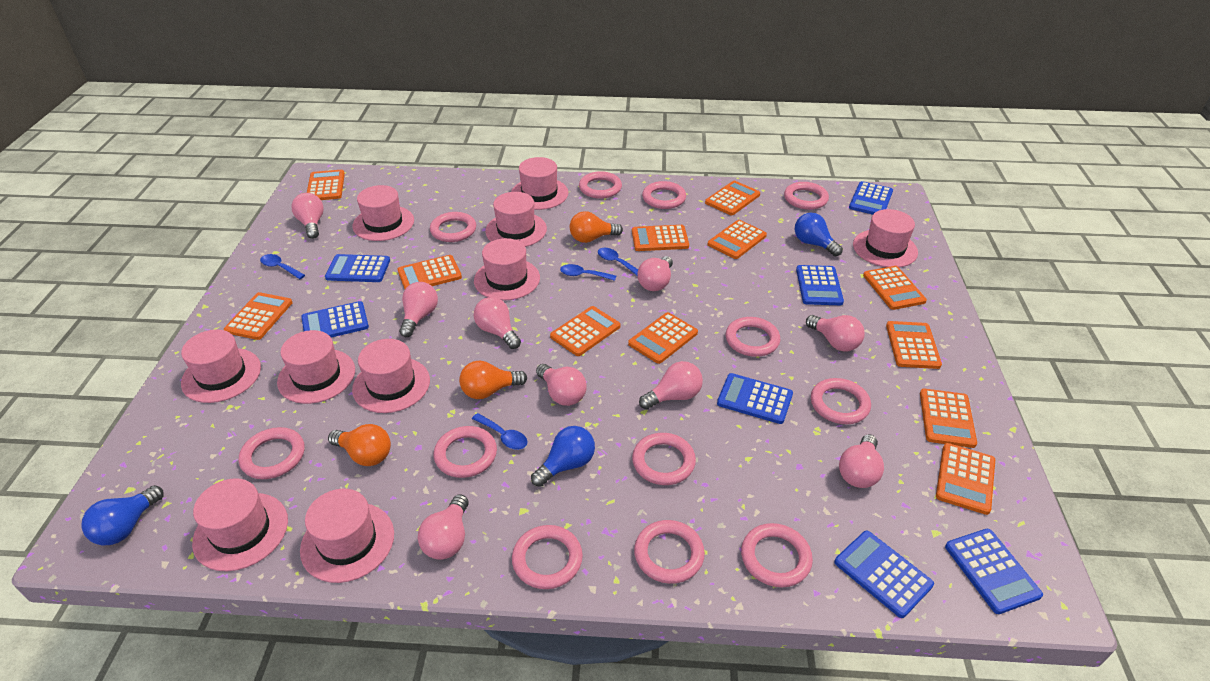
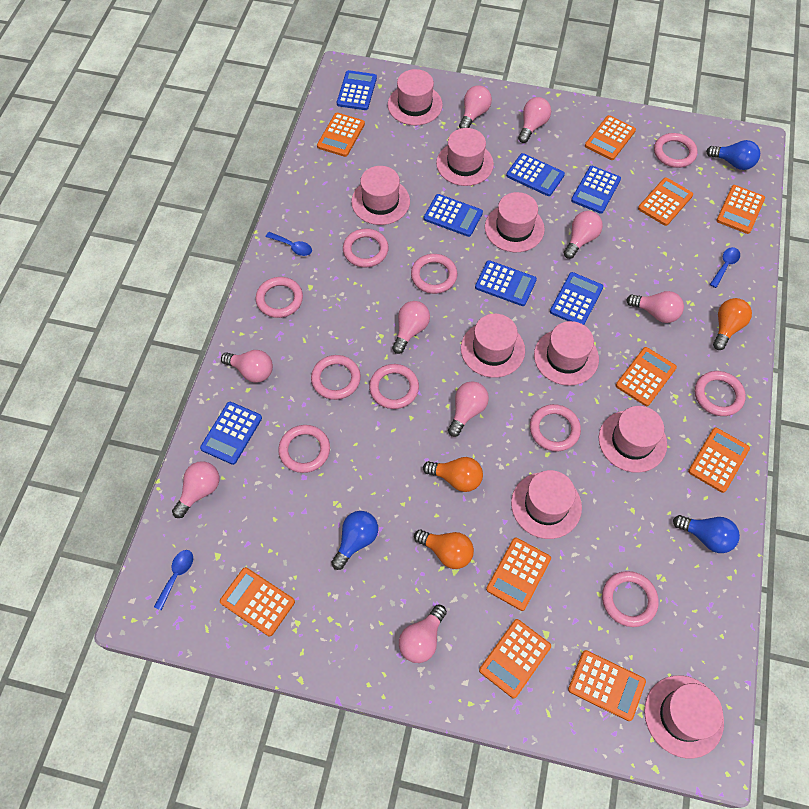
blue spoon: 4 -> 3
orange calculator: 12 -> 10
pink hat: 10 -> 9
pink ring: 12 -> 10

